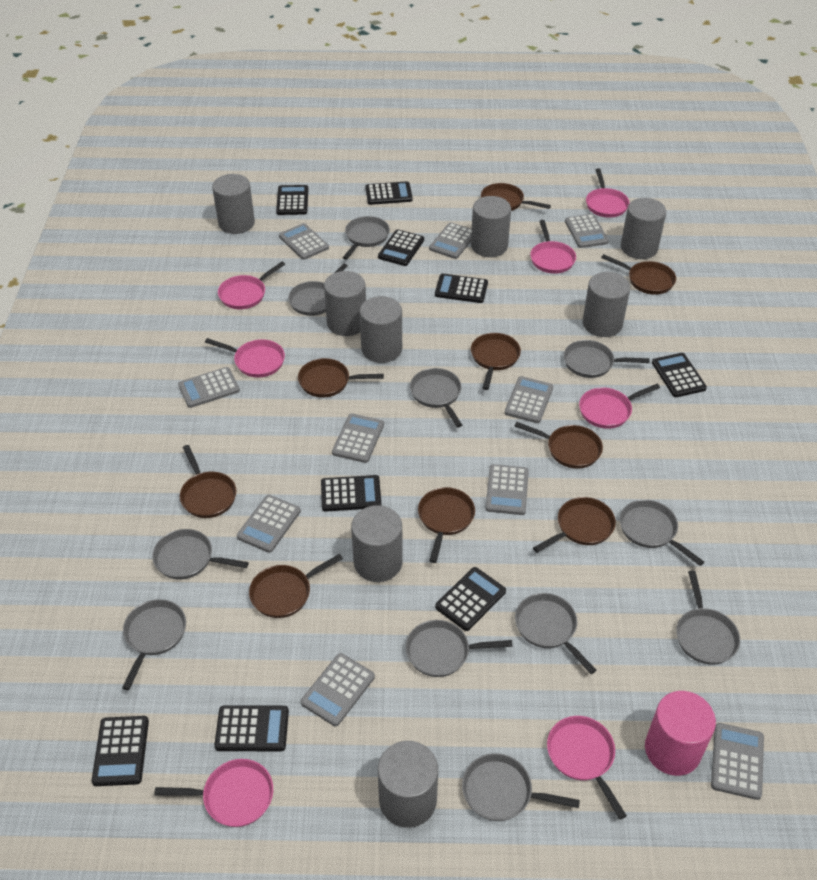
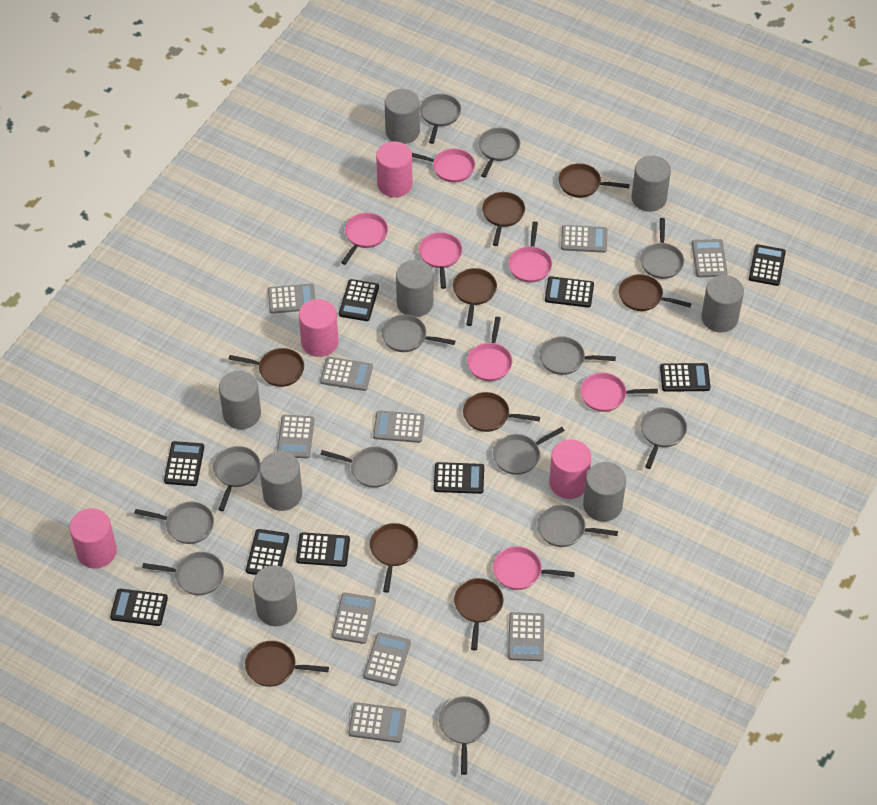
grey pan: 11 -> 13
pink cylinder: 1 -> 4

